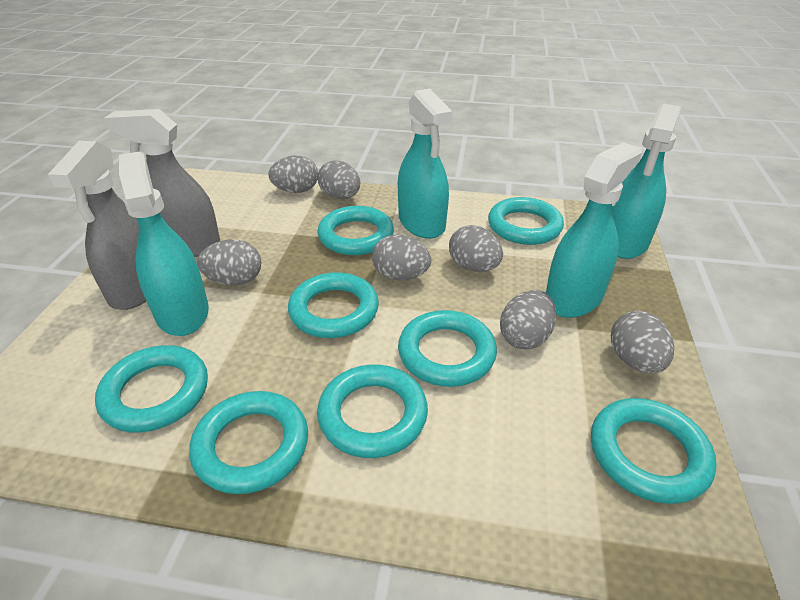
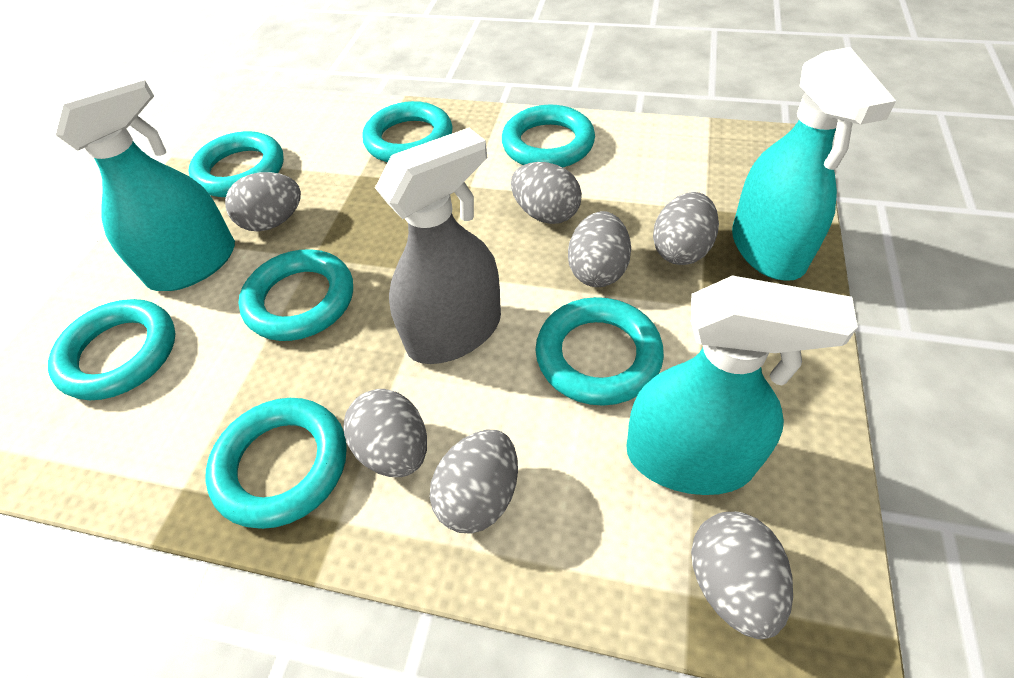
grey spray bottle: 2 -> 1
turquoise ring: 8 -> 7
turquoise spray bottle: 4 -> 3

